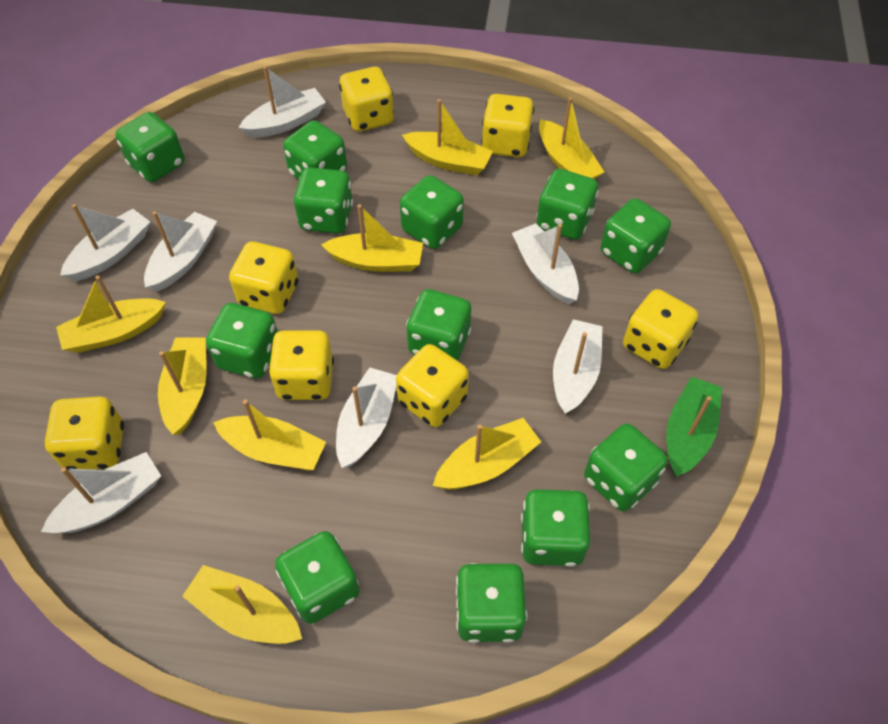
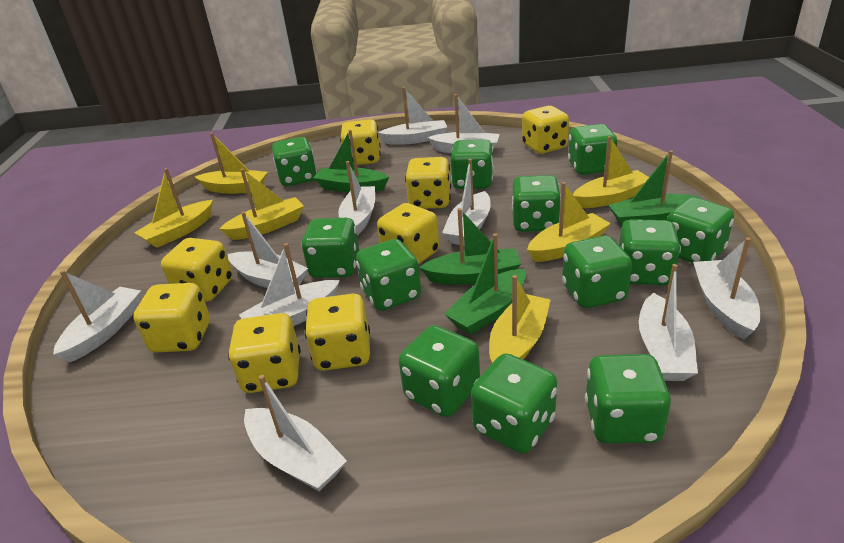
green boat: 1 -> 4
white boat: 7 -> 10
yellow boat: 8 -> 6
yellow dice: 7 -> 8

